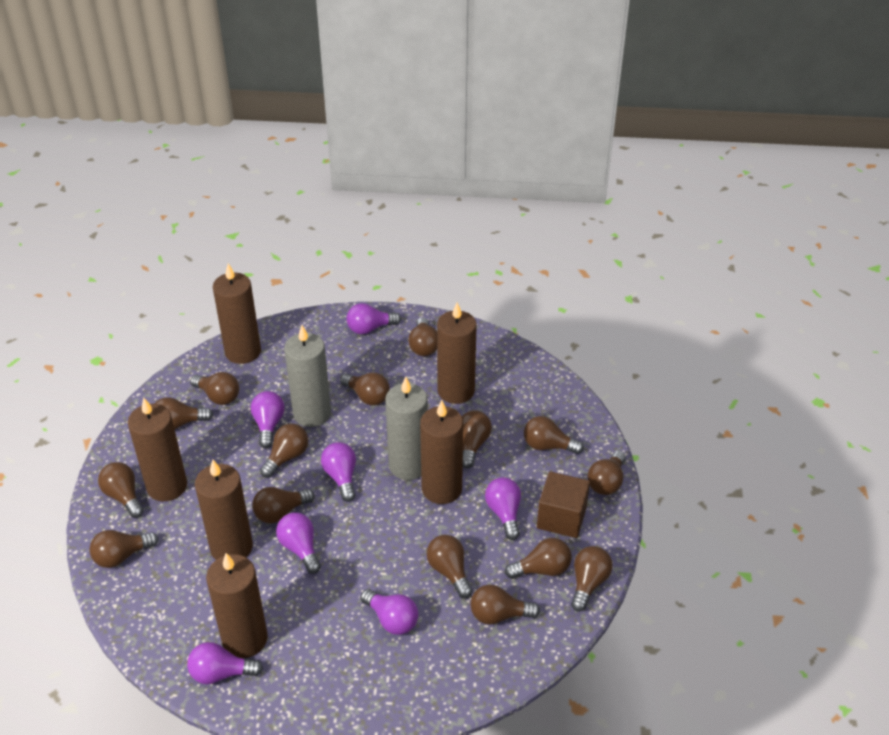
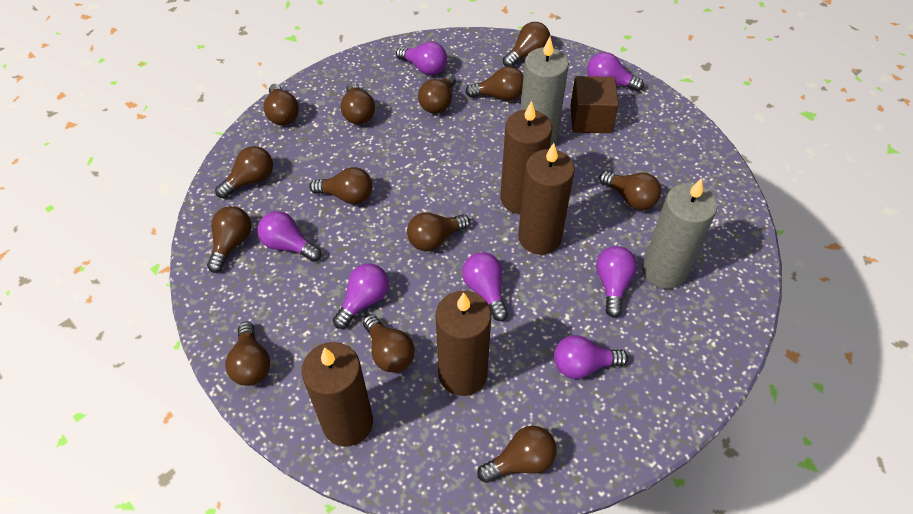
brown candle: 6 -> 4
brown light bulb: 15 -> 13

